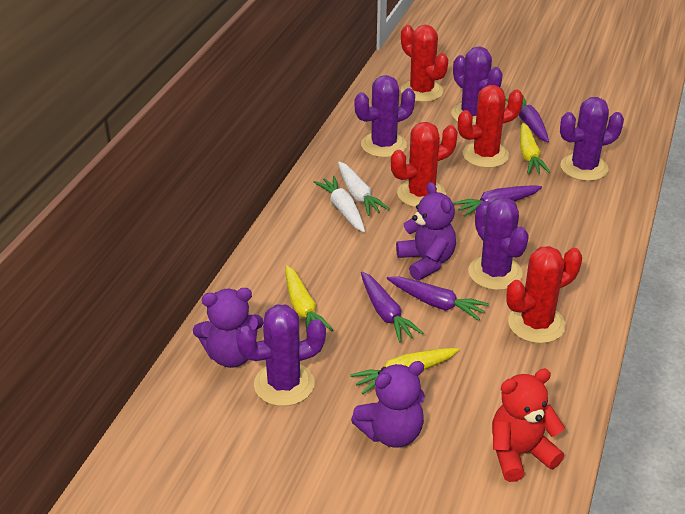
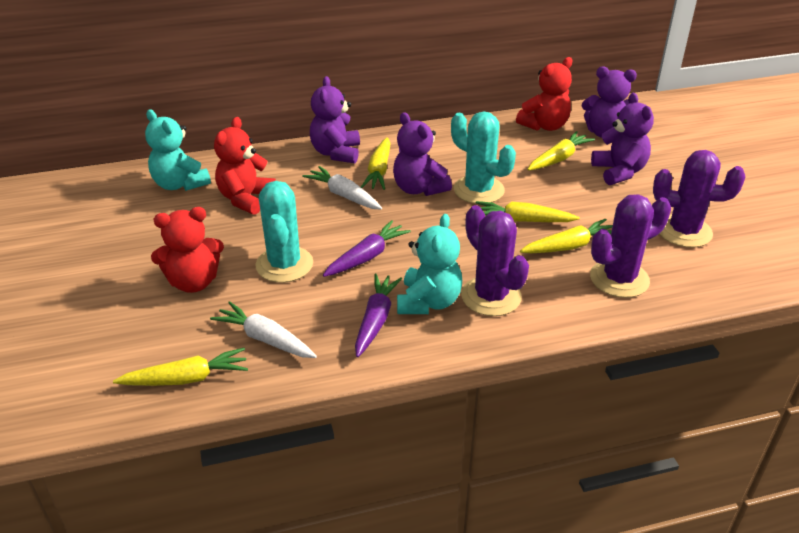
purple cactus: 5 -> 3
purple carrot: 4 -> 2
purple teddy bear: 3 -> 4
red cactus: 4 -> 0
red teddy bear: 1 -> 3
turquoise cactus: 0 -> 2
turquoise teddy bear: 0 -> 2
yellow carrot: 3 -> 5

